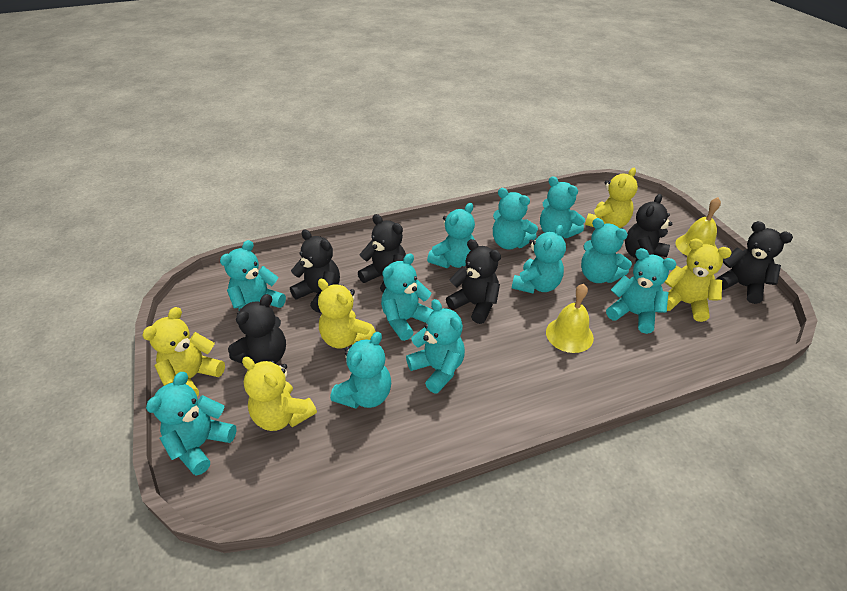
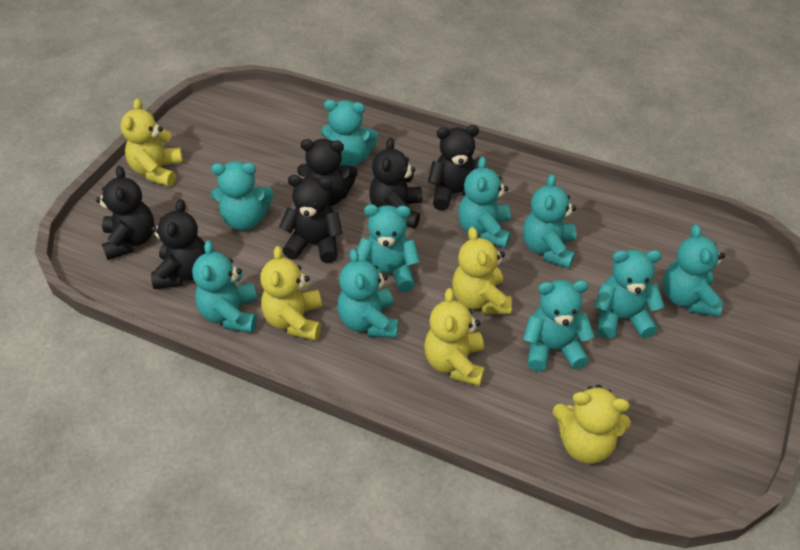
turquoise teddy bear: 11 -> 10
yellow bell: 2 -> 0

